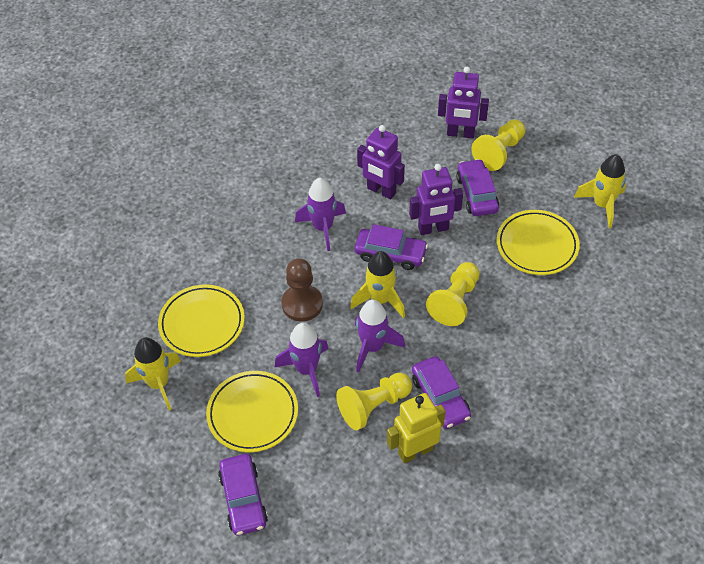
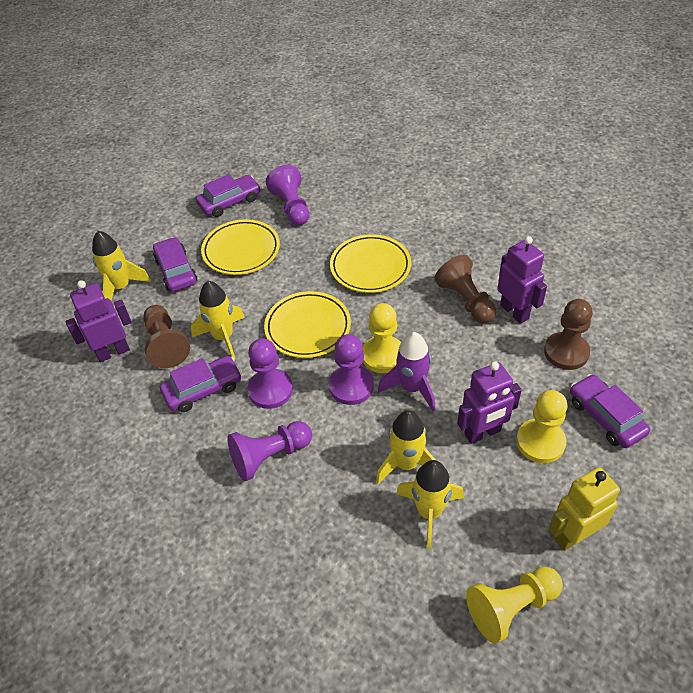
brown pawn: 1 -> 3
purple pawn: 0 -> 4
purple rocket: 3 -> 1
yellow rocket: 3 -> 4

